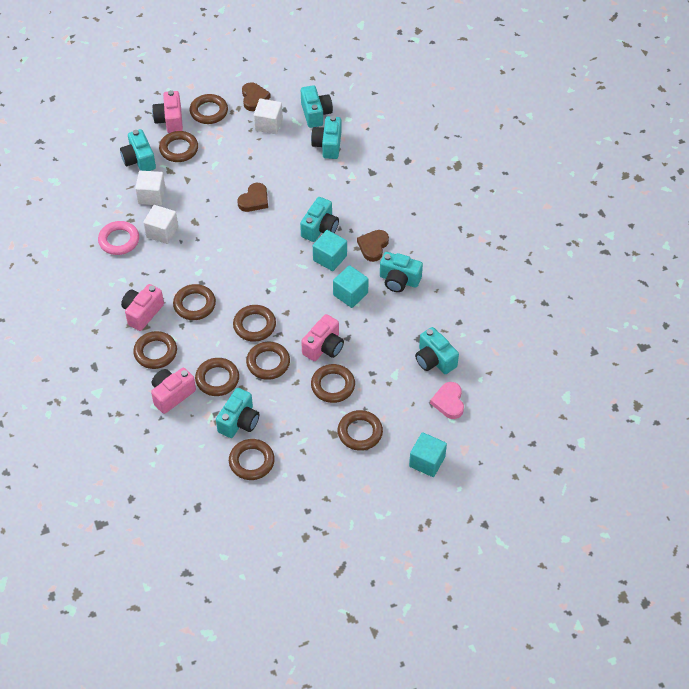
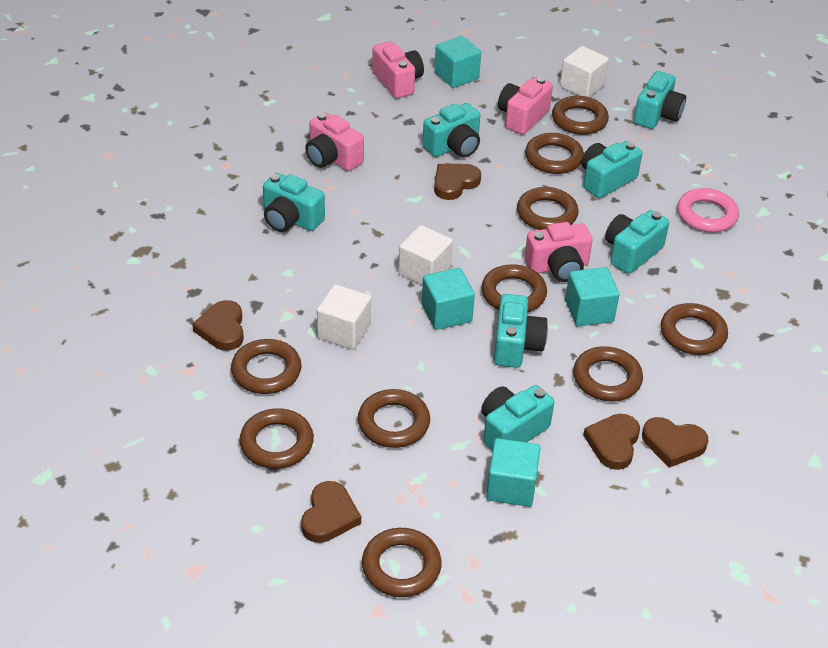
brown heart: 3 -> 5
pink heart: 1 -> 0
turquoise cube: 3 -> 4

